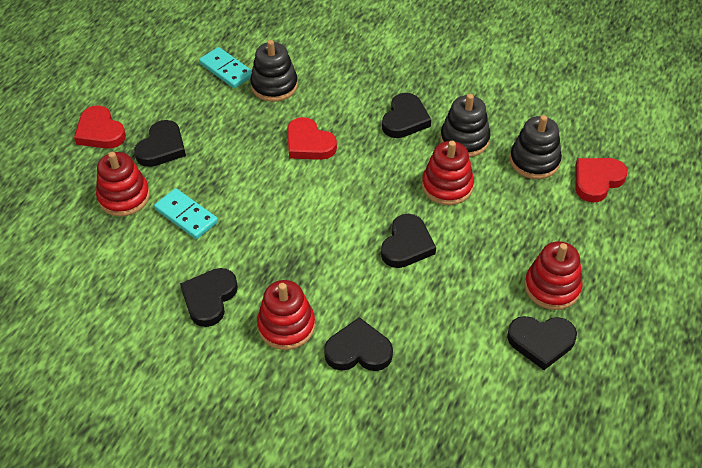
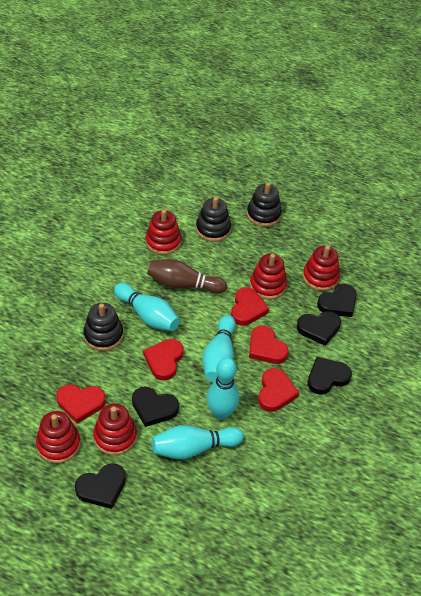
black heart: 6 -> 5
brown bowling pin: 0 -> 1
red heart: 3 -> 5
red stacking toy: 4 -> 5
turquoise bowling pin: 0 -> 4
turquoise domino: 2 -> 0

